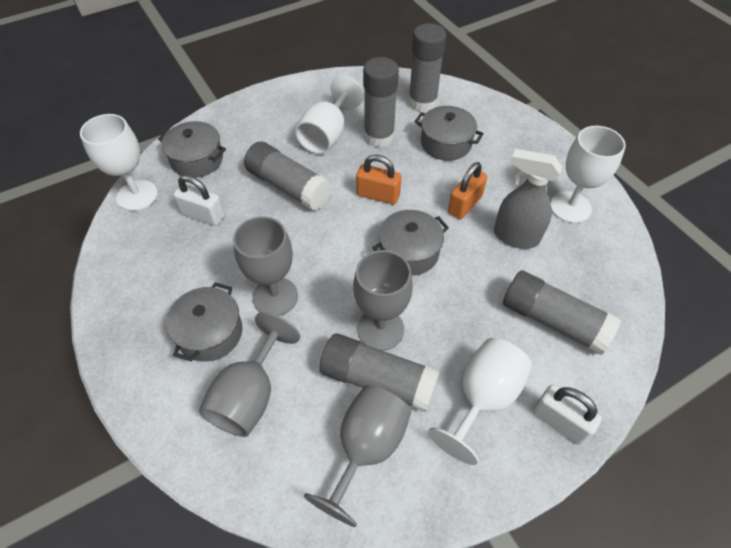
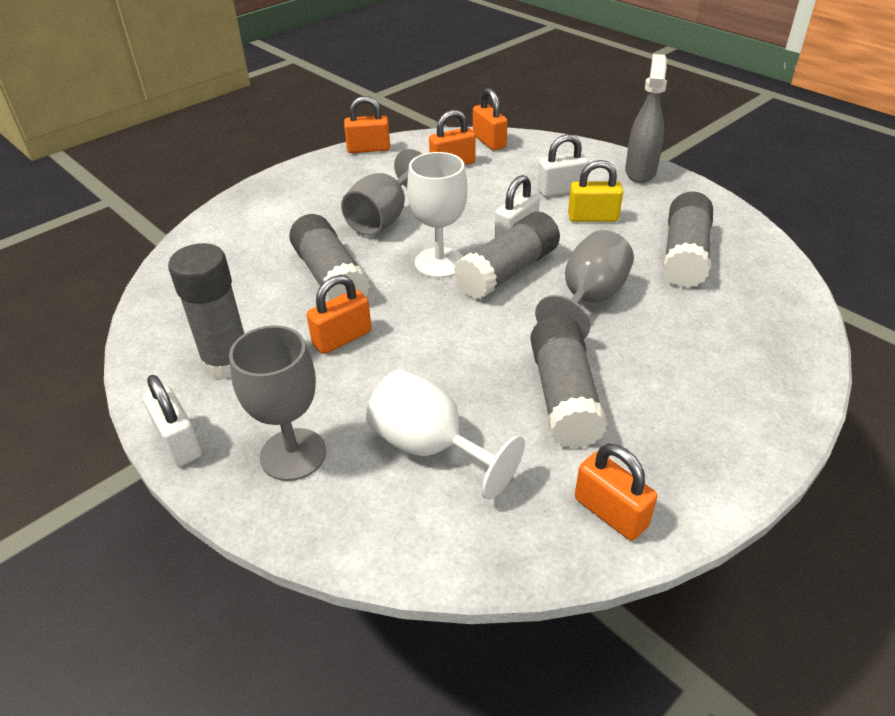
grey goblet: 4 -> 3
grey pot: 4 -> 0
orange padlock: 2 -> 5
white goblet: 4 -> 2
white padlock: 2 -> 3
yellow padlock: 0 -> 1

